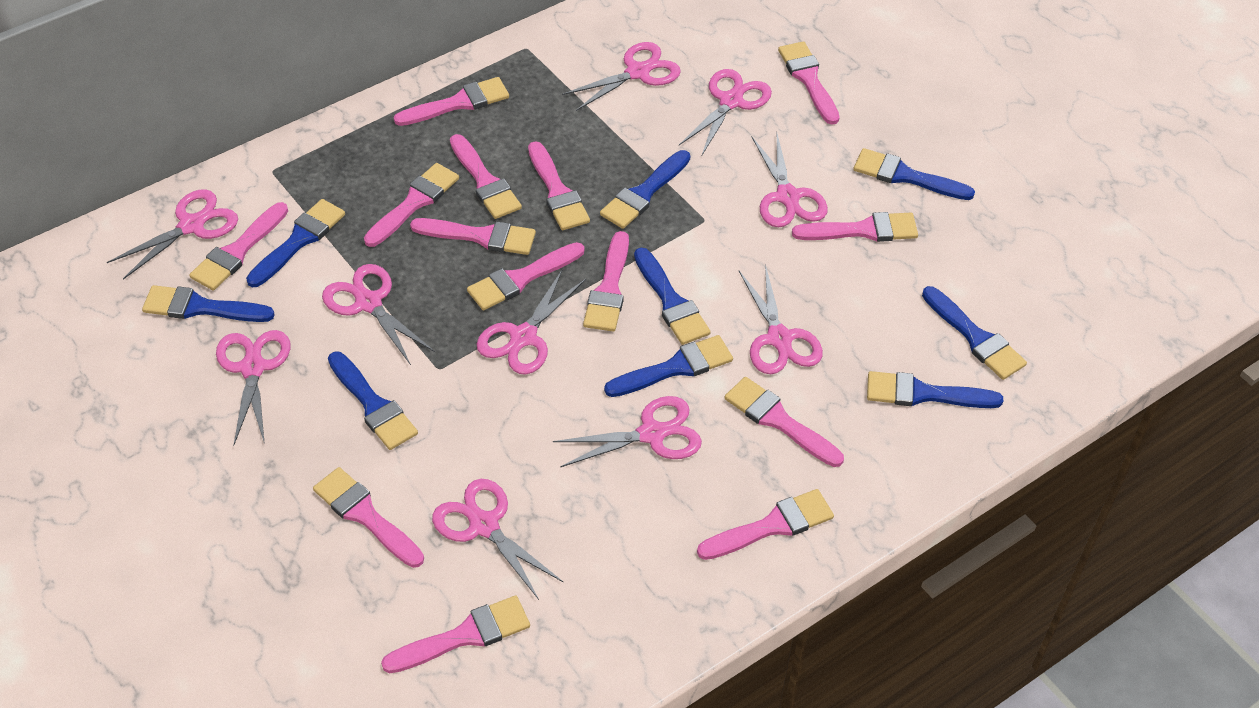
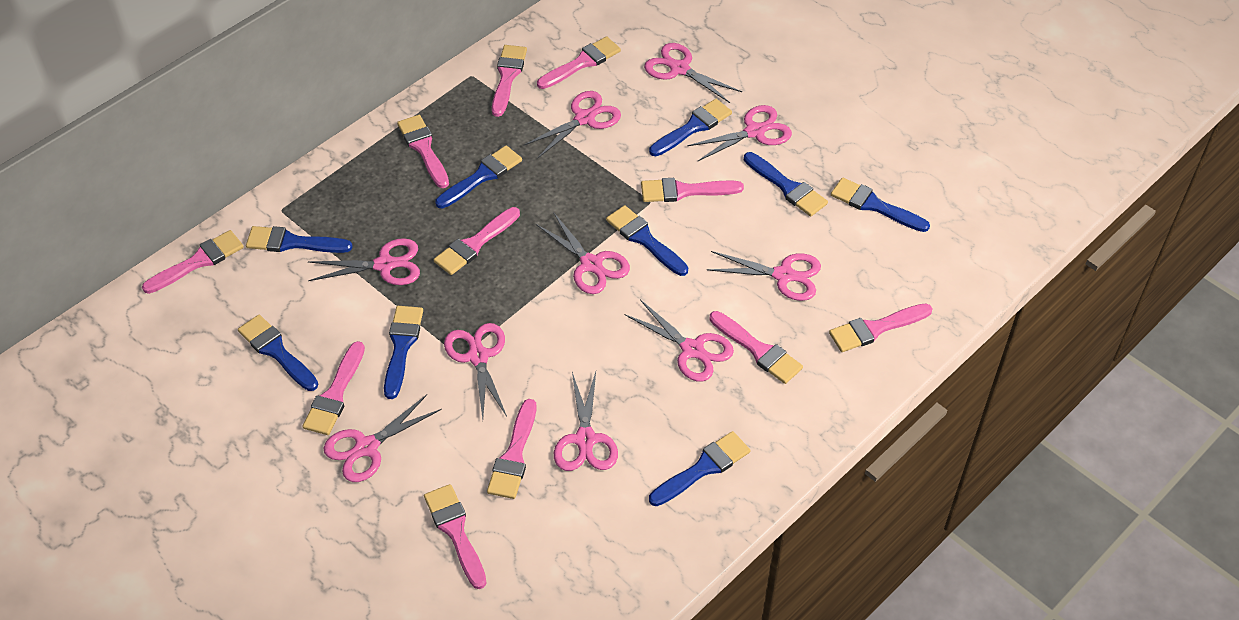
pink brush: 14 -> 11

